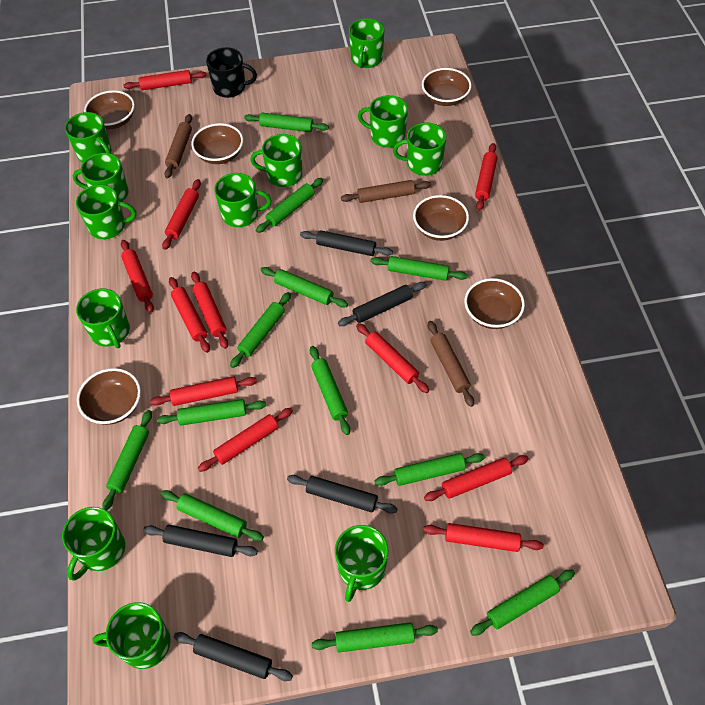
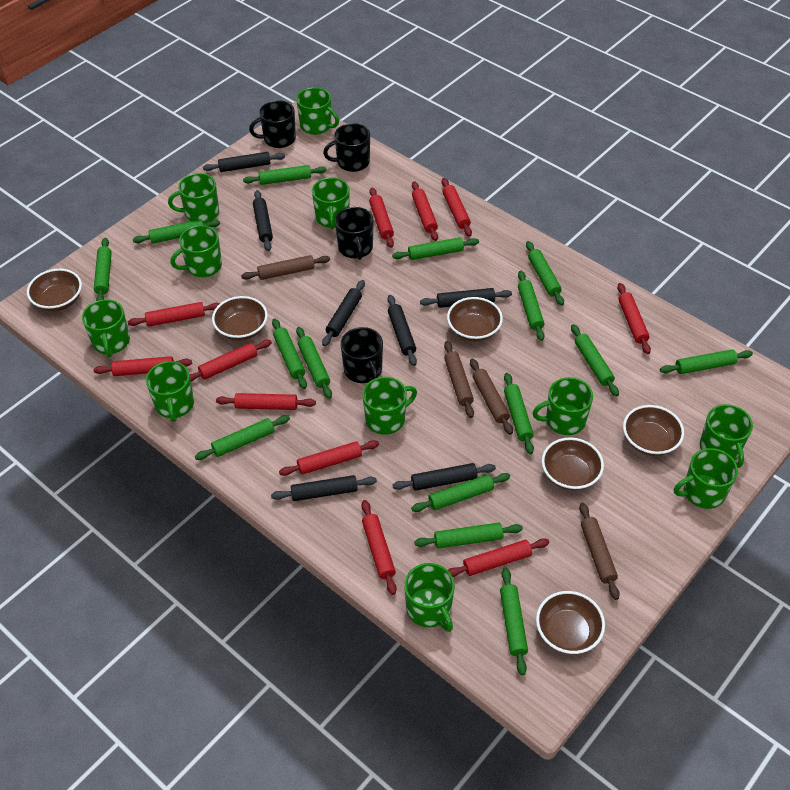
black mug: 1 -> 4
black rolling pin: 5 -> 7
brown rolling pin: 3 -> 4
green mug: 12 -> 11
green rolling pin: 12 -> 15

